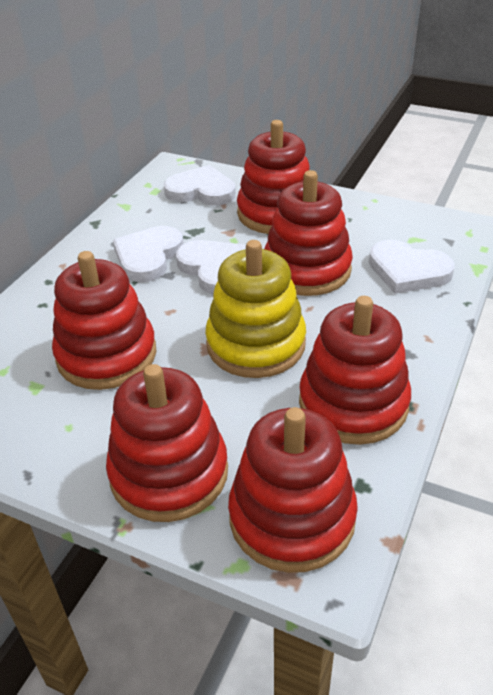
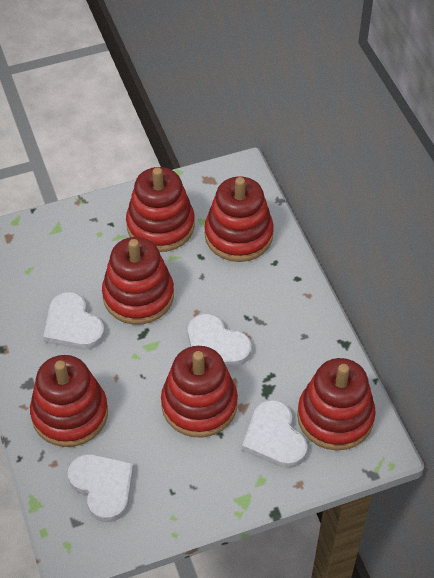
yellow stacking toy: 1 -> 0

